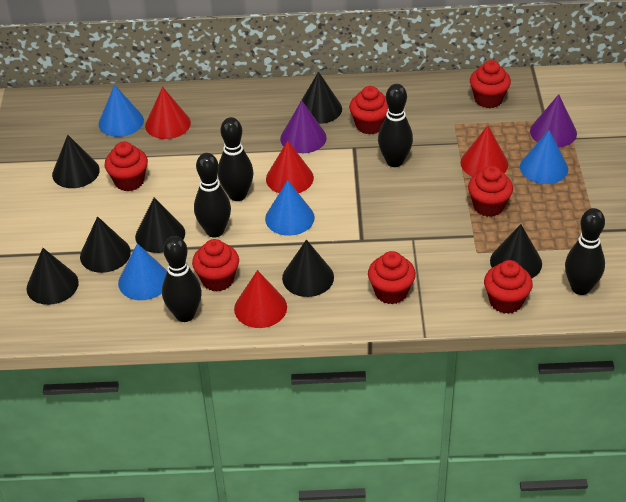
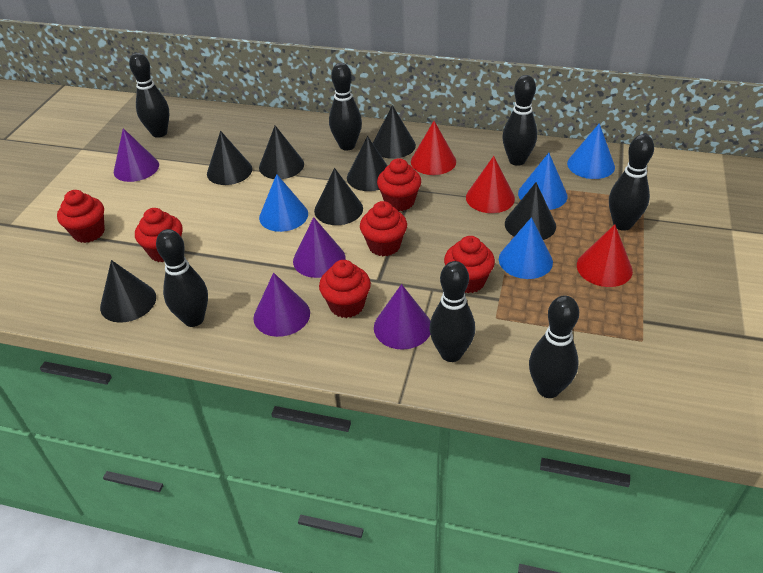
black bowling pin: 5 -> 7
purple cone: 2 -> 4
red cone: 4 -> 3
red cupcake: 7 -> 6

